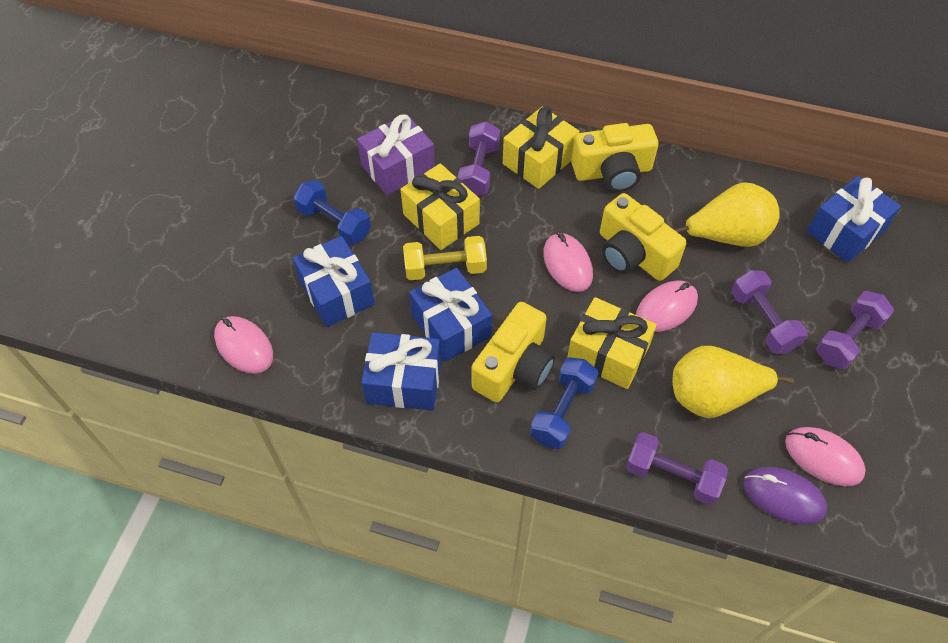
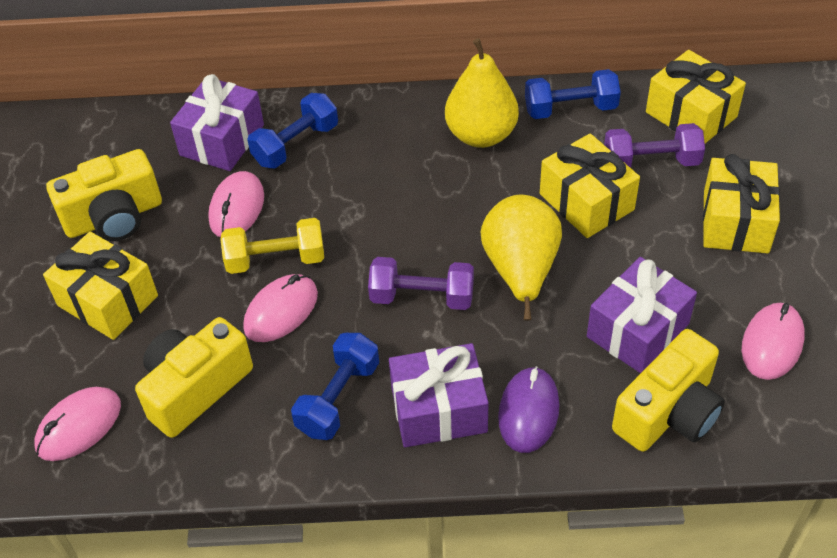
blue dumbbell: 2 -> 3
blue gift: 4 -> 0
purple dumbbell: 4 -> 2
purple gift: 1 -> 3
yellow gift: 3 -> 4

